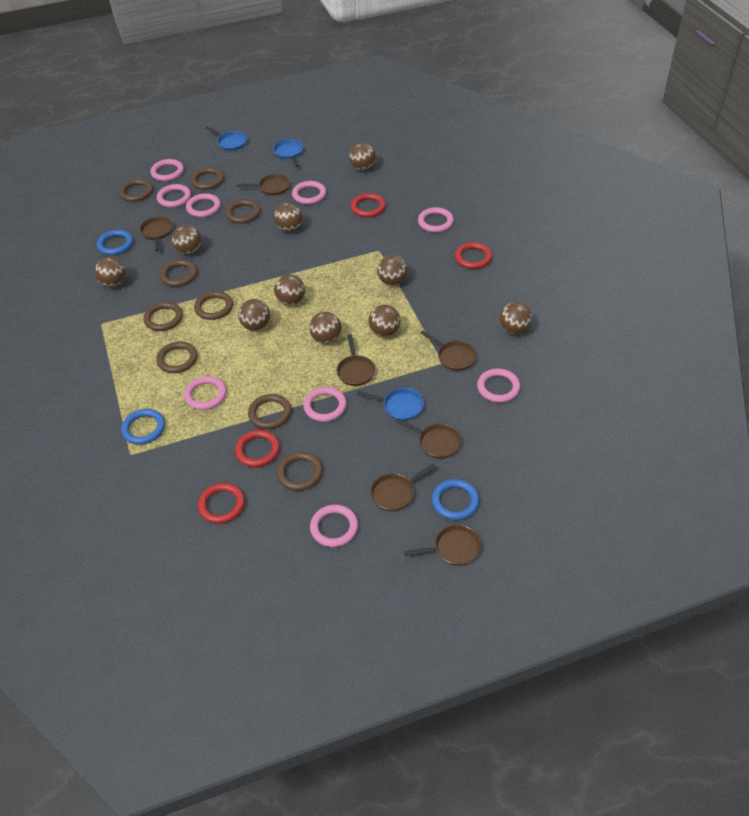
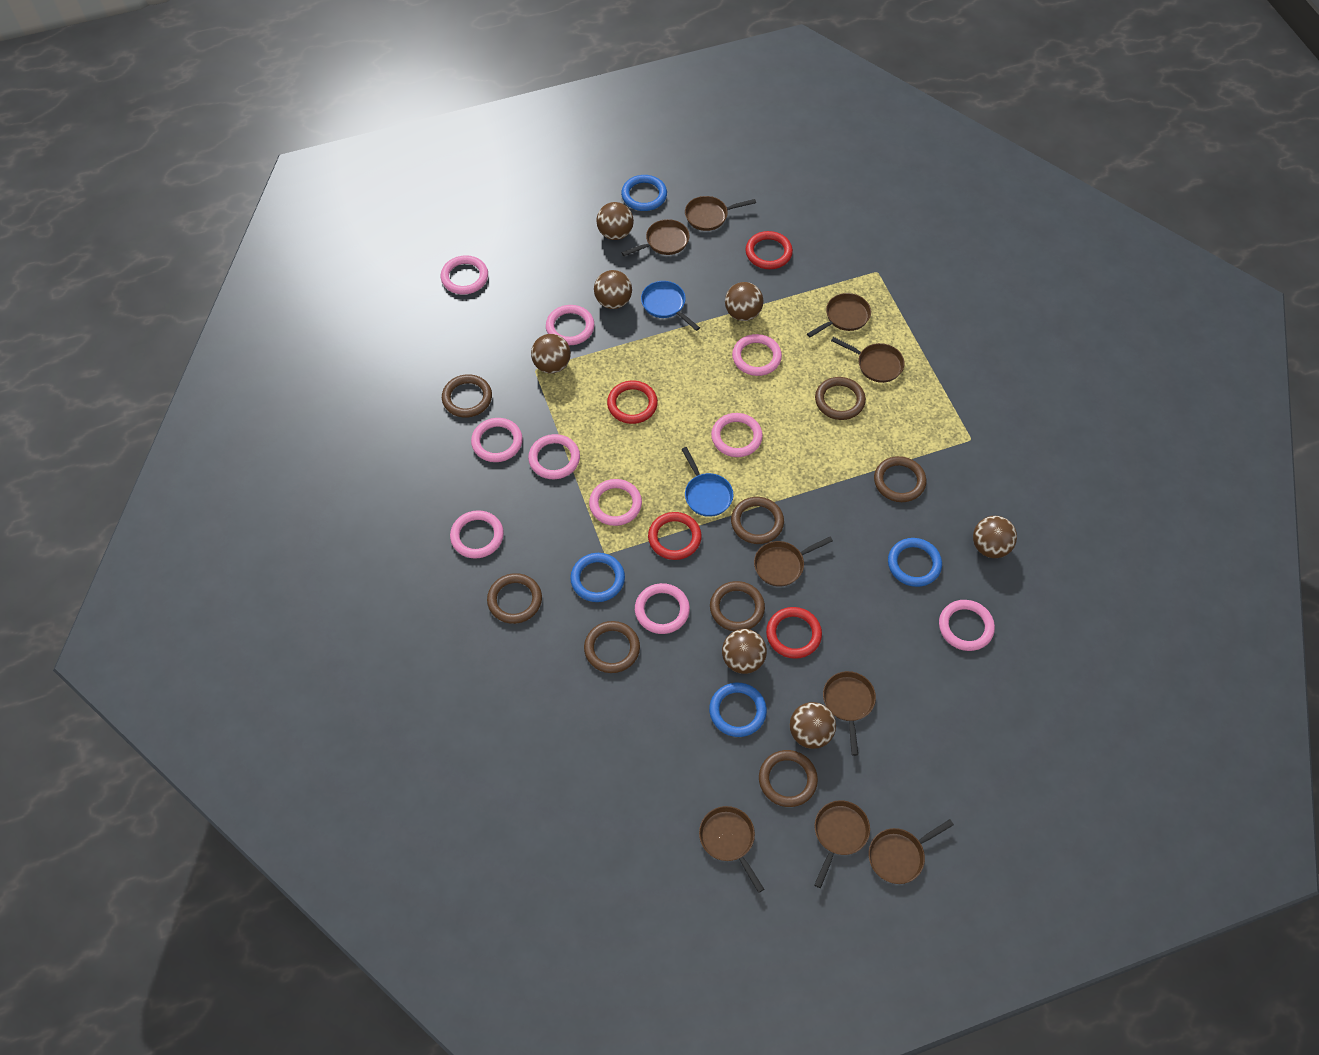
blue pan: 3 -> 2
blue ring: 3 -> 4
brown ball: 10 -> 7
brown pan: 7 -> 9
brown ring: 9 -> 8
pink ring: 9 -> 10

